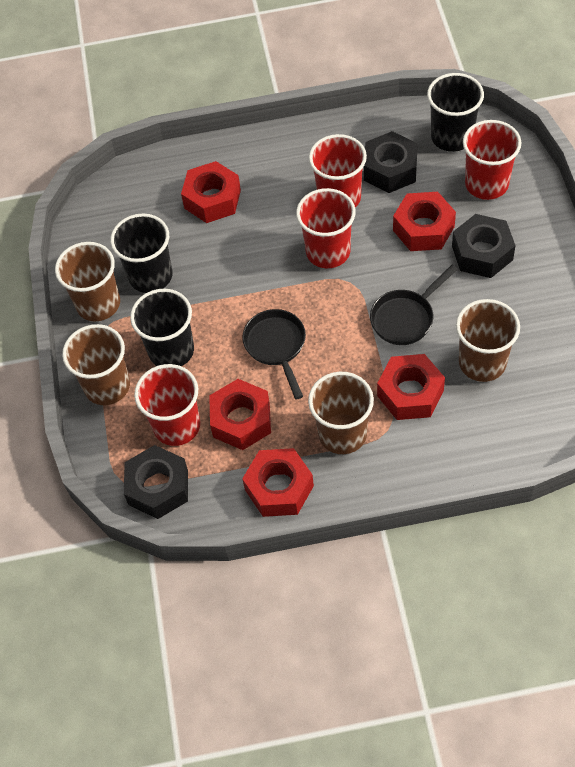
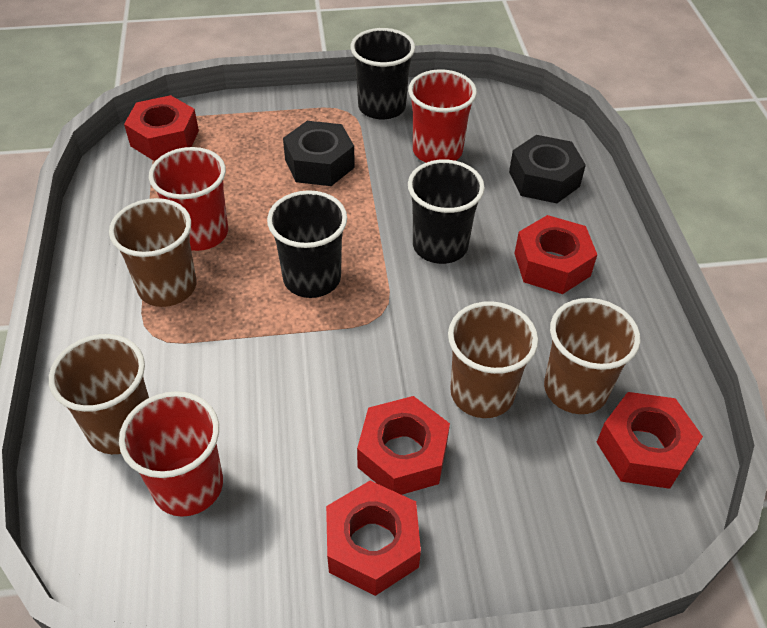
black nut: 3 -> 2
black pan: 2 -> 0
red cup: 4 -> 3

